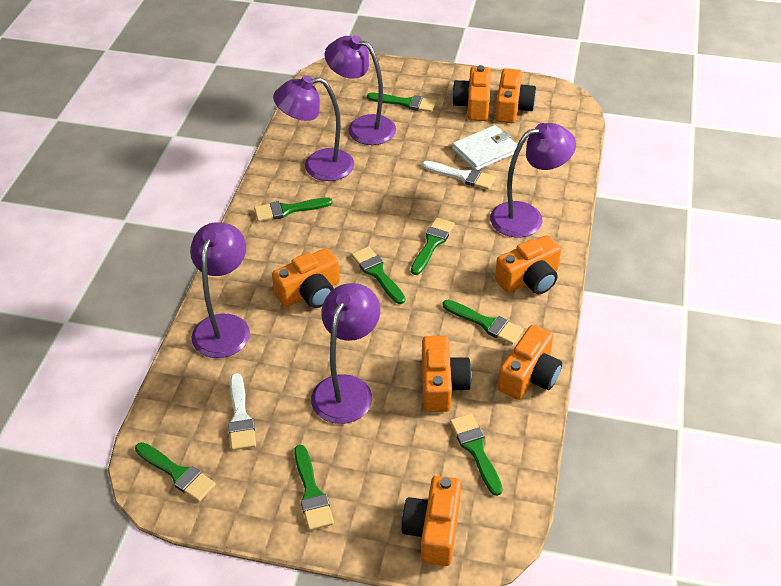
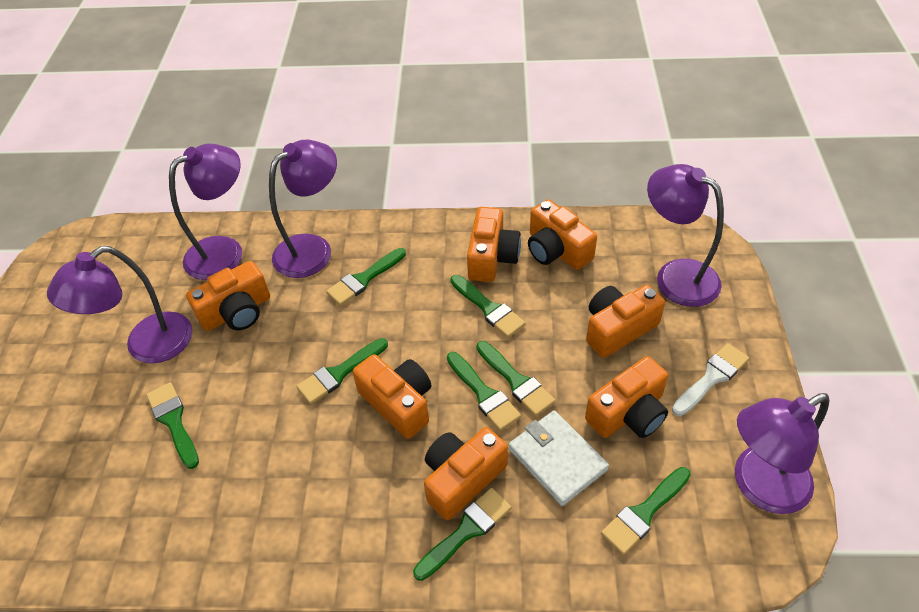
white brush: 2 -> 1

